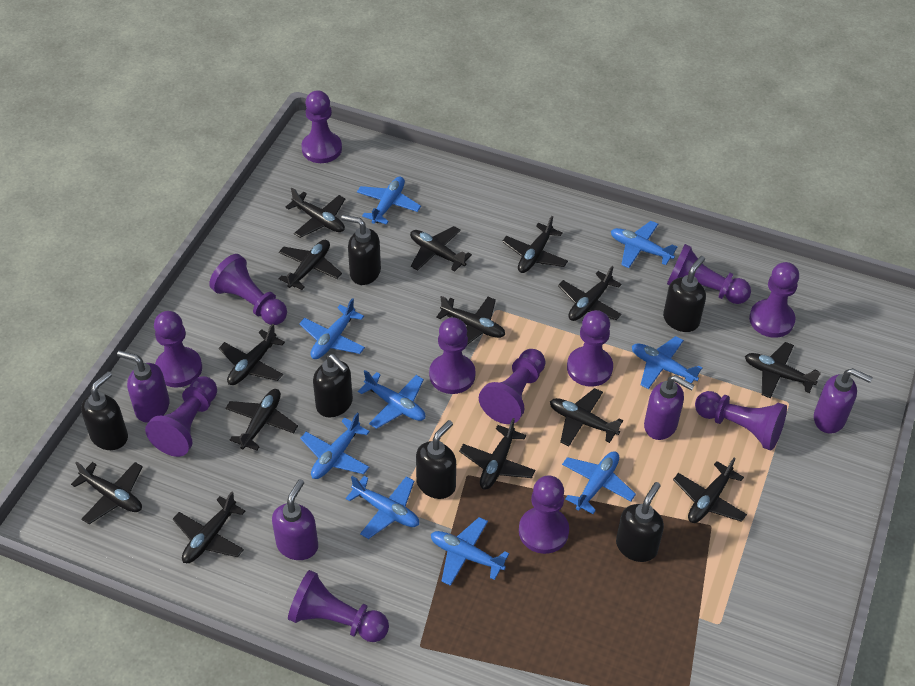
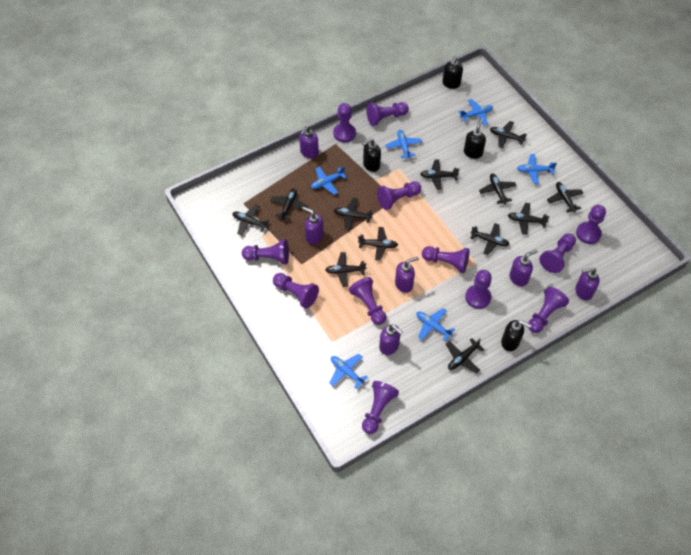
black plane: 14 -> 12
black soap dispenser: 6 -> 4
blue plane: 9 -> 6
purple soap dispenser: 4 -> 6

